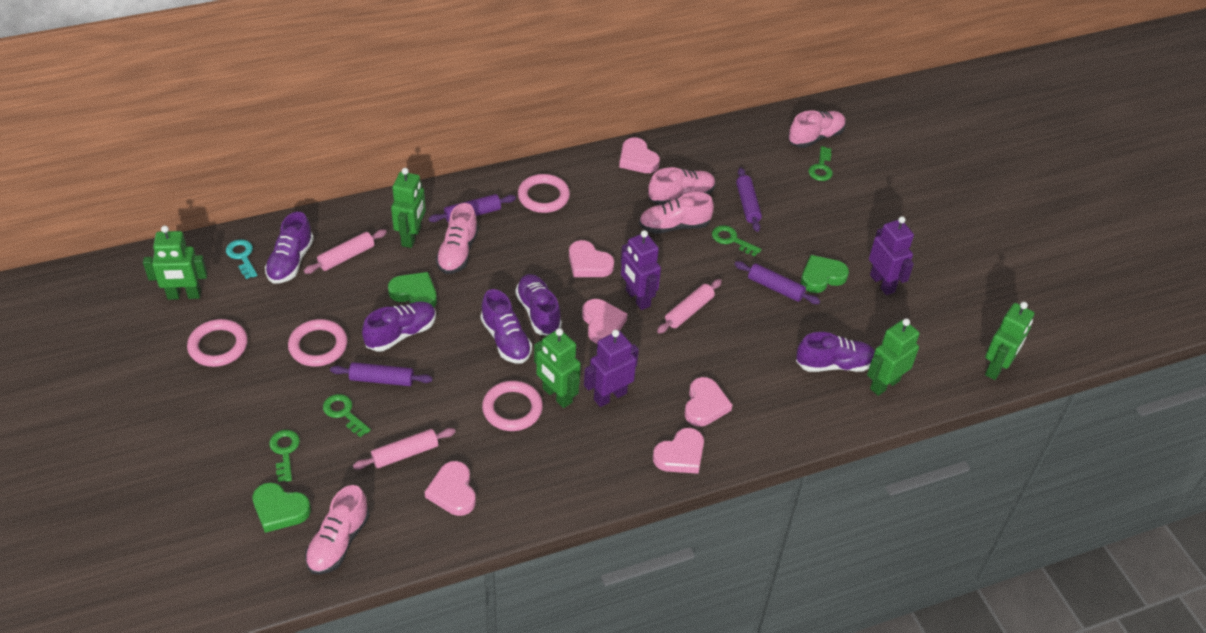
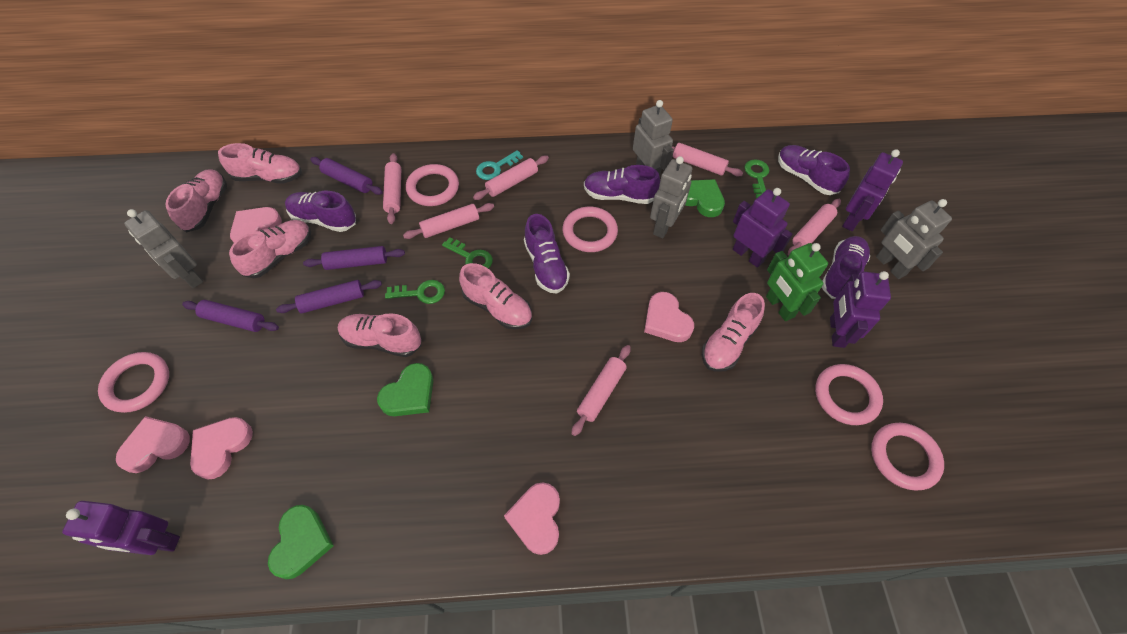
green key: 4 -> 3
green robot: 5 -> 1
grey robot: 0 -> 4
pink heart: 6 -> 5
pink ring: 4 -> 5
pink rolling pin: 3 -> 6
pink shoe: 5 -> 6
purple robot: 3 -> 4

